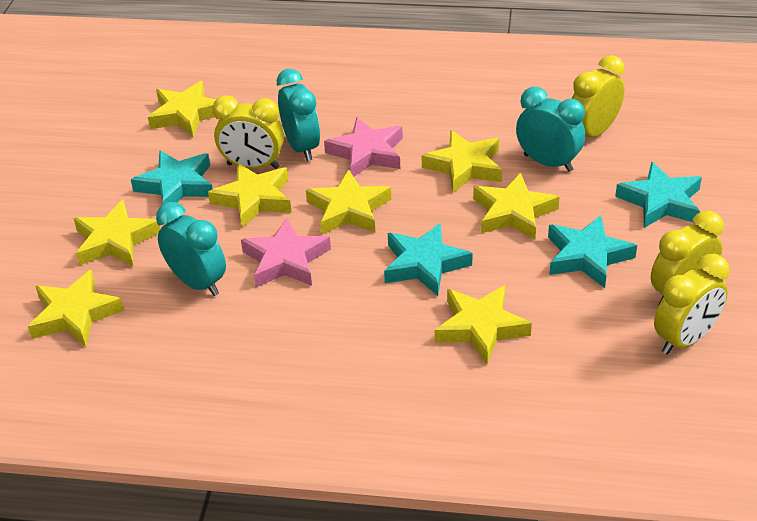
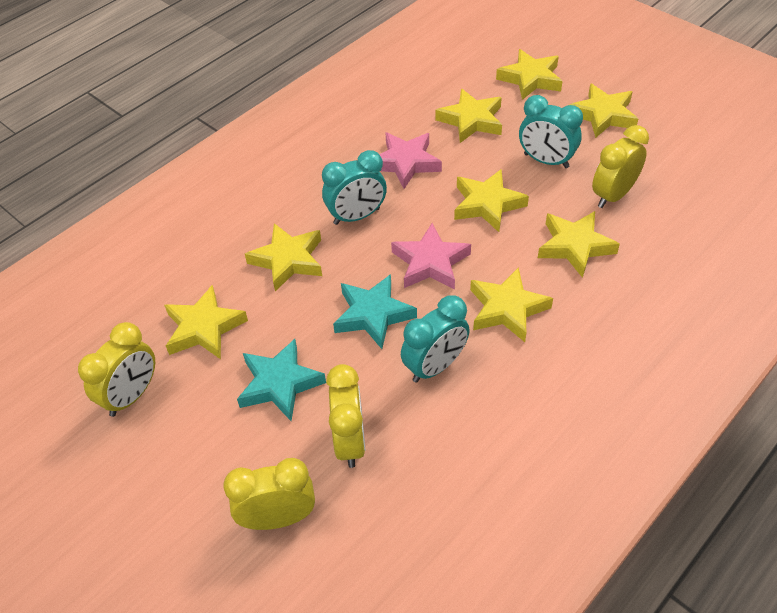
turquoise star: 4 -> 2

